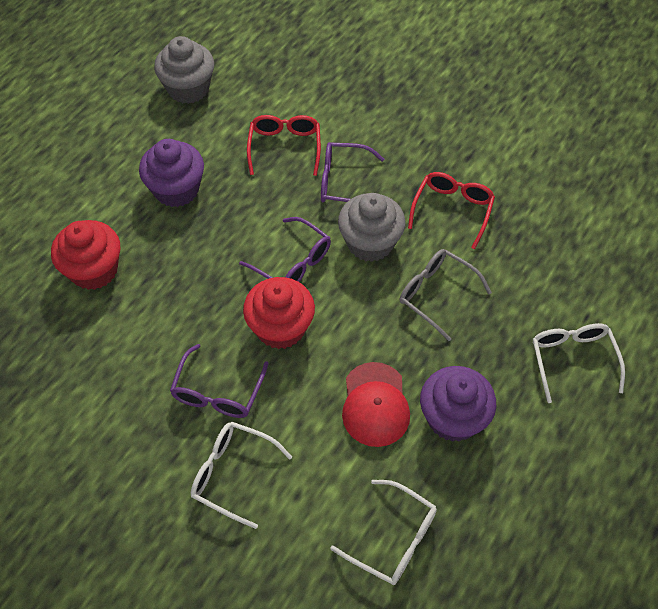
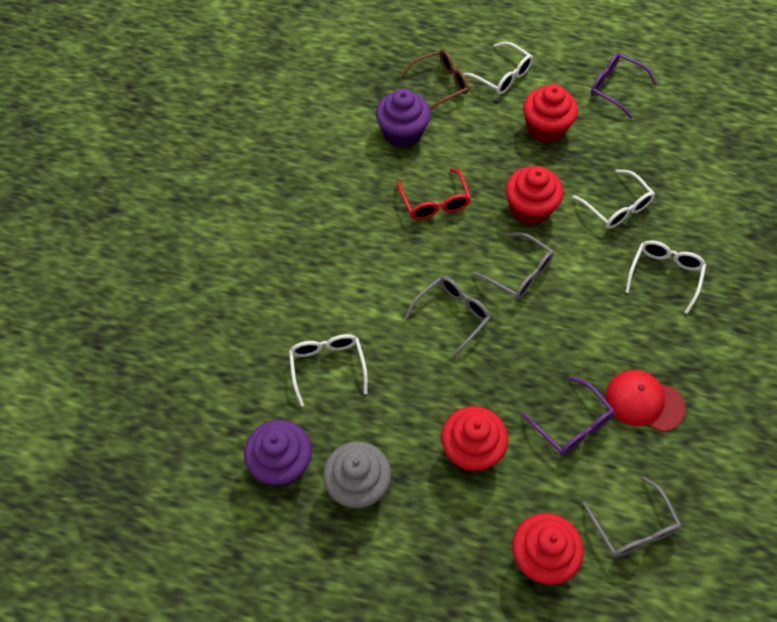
brown glasses: 0 -> 1
grey cupcake: 2 -> 1
grey glasses: 1 -> 3
purple glasses: 3 -> 2
red cupcake: 2 -> 4
red glasses: 2 -> 1
white glasses: 3 -> 4

